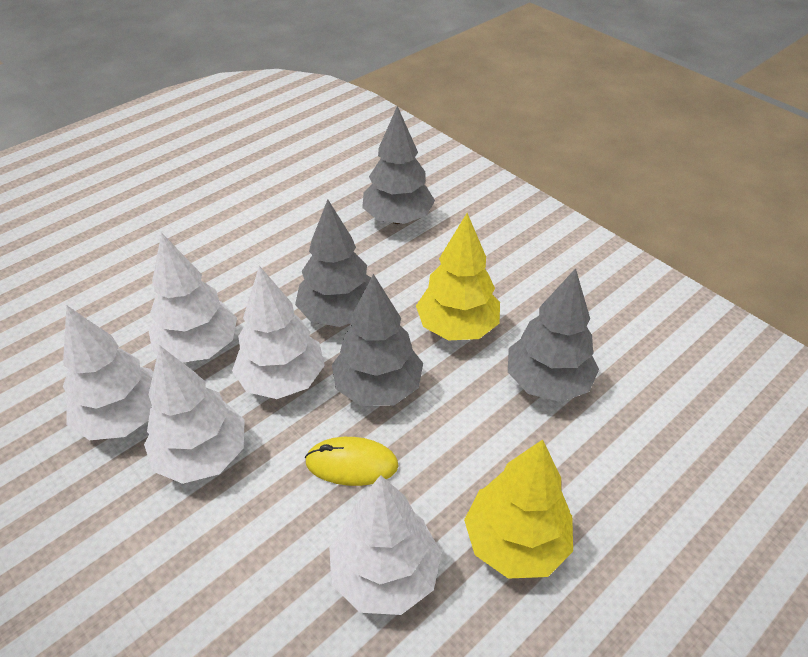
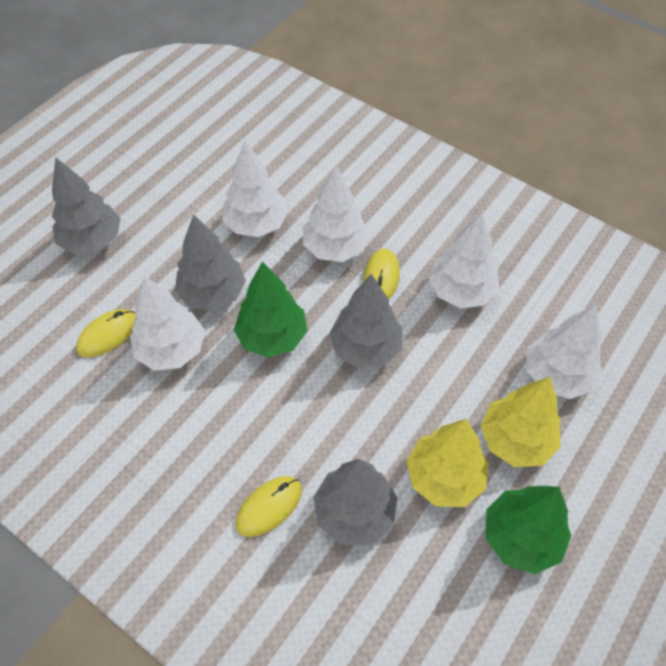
green tree: 0 -> 2
yellow mouse: 1 -> 3

